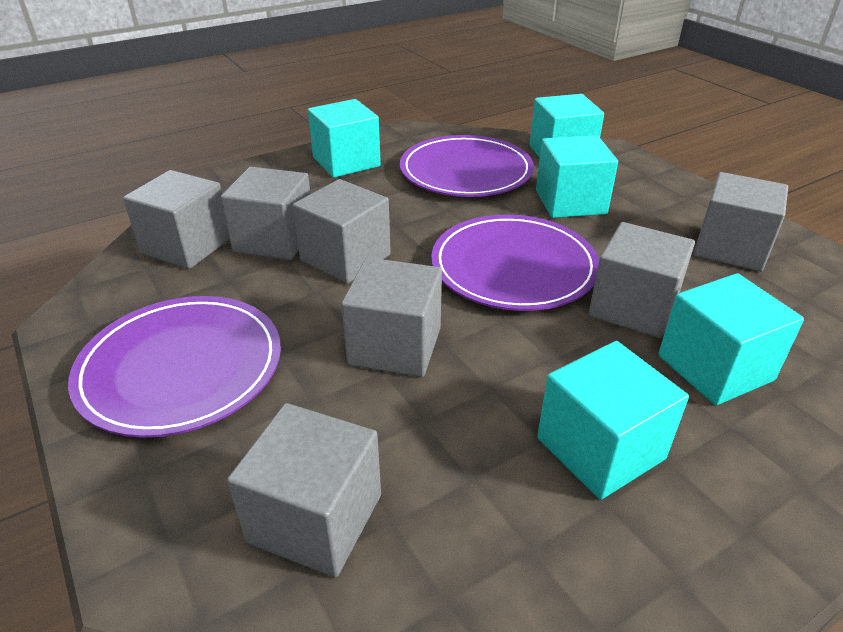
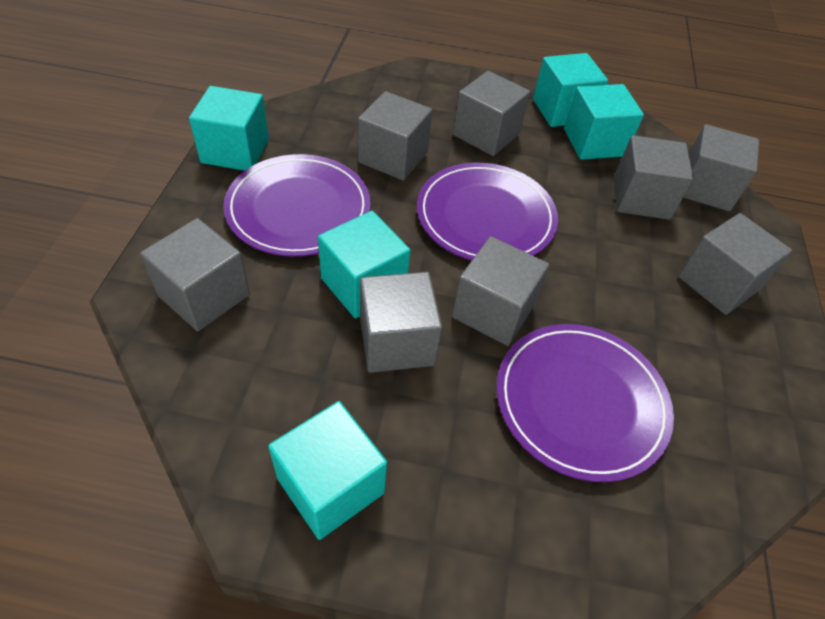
grey cube: 7 -> 8

